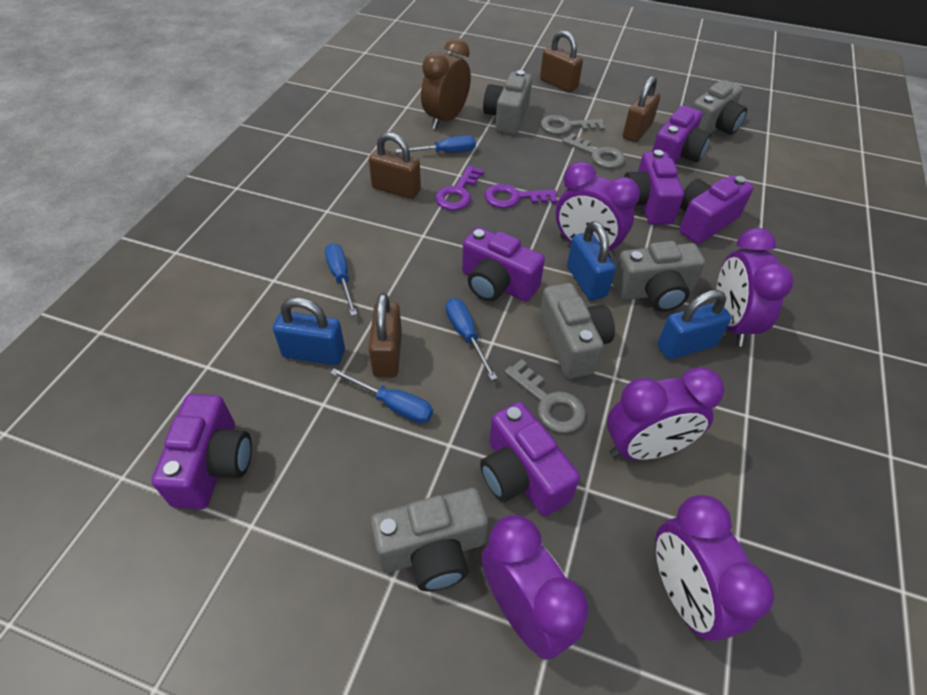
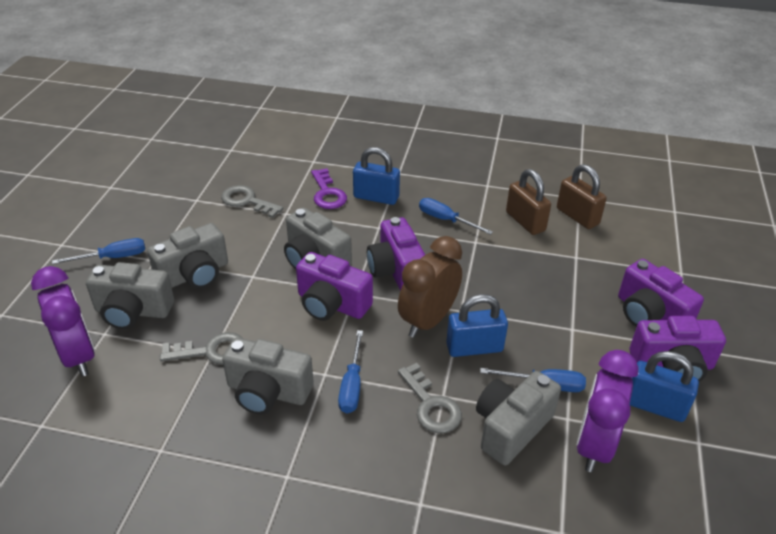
brown padlock: 4 -> 2
purple camera: 6 -> 4
purple clock: 5 -> 2
purple key: 2 -> 1

